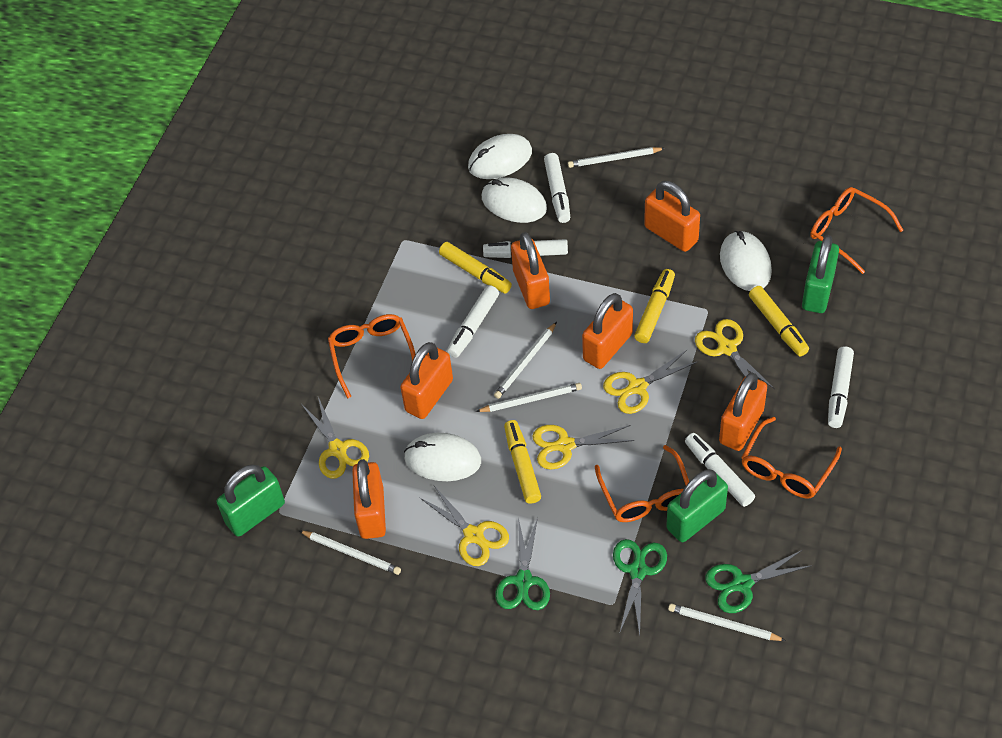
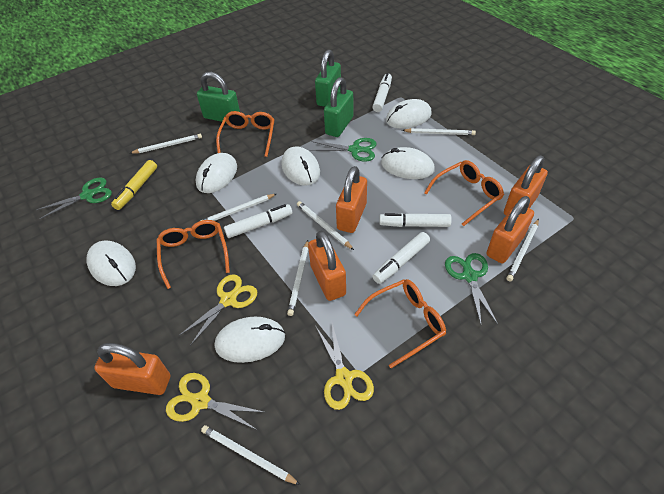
orange padlock: 6 -> 5
white marker: 5 -> 4
white mouse: 4 -> 6
white pencil: 5 -> 7
yellow marker: 4 -> 1
yellow scissors: 5 -> 3

